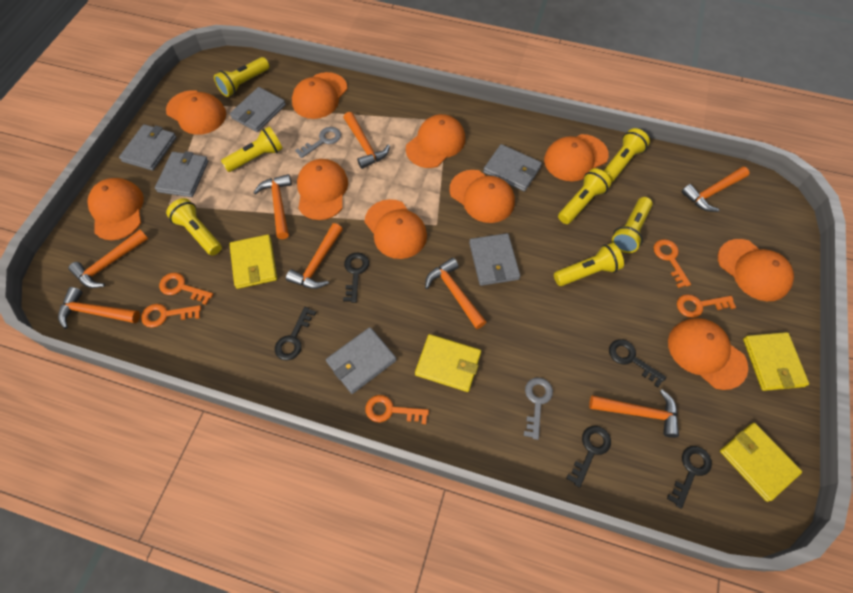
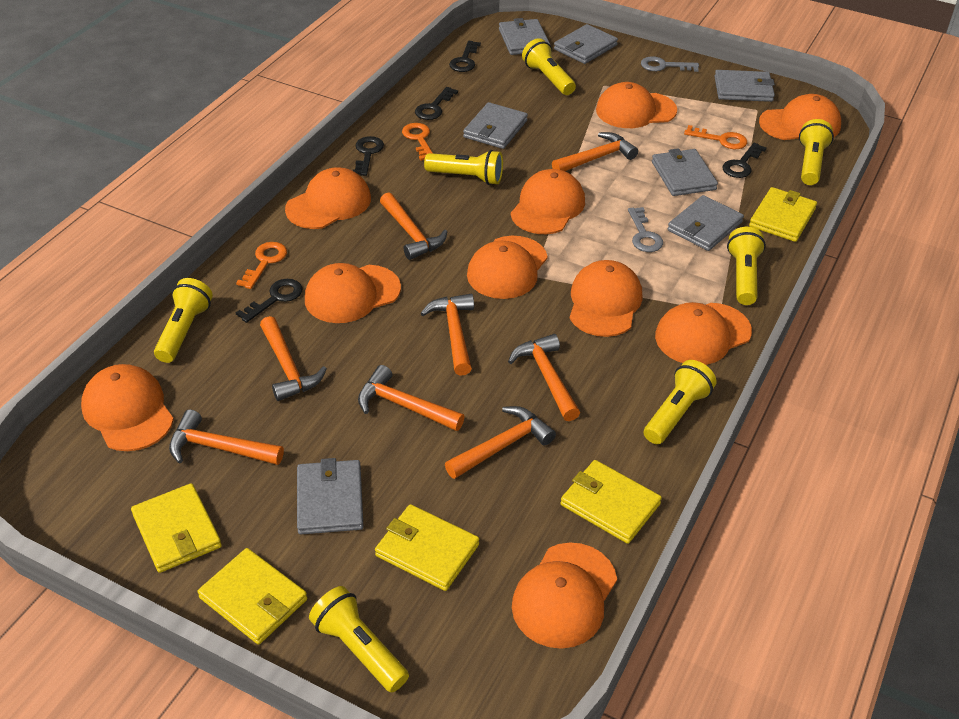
grey wallet: 6 -> 7
orange key: 5 -> 3
yellow wallet: 4 -> 5

